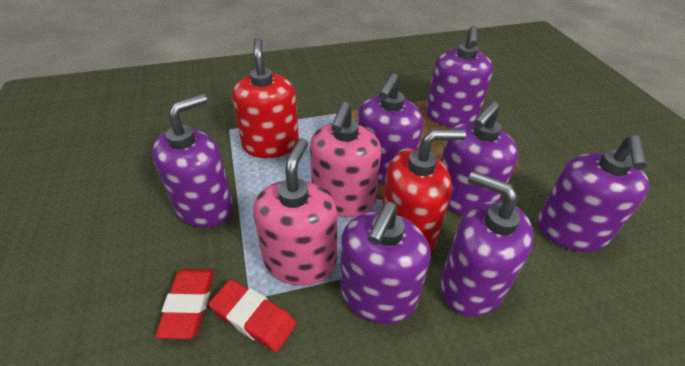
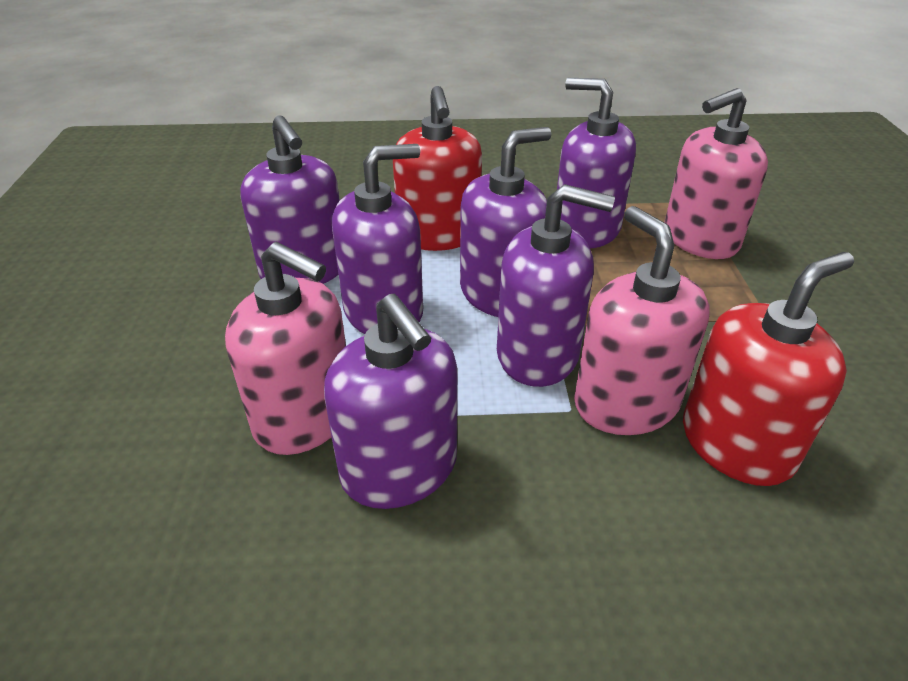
pink soap dispenser: 2 -> 3
purple soap dispenser: 7 -> 6
red eraser: 2 -> 0

